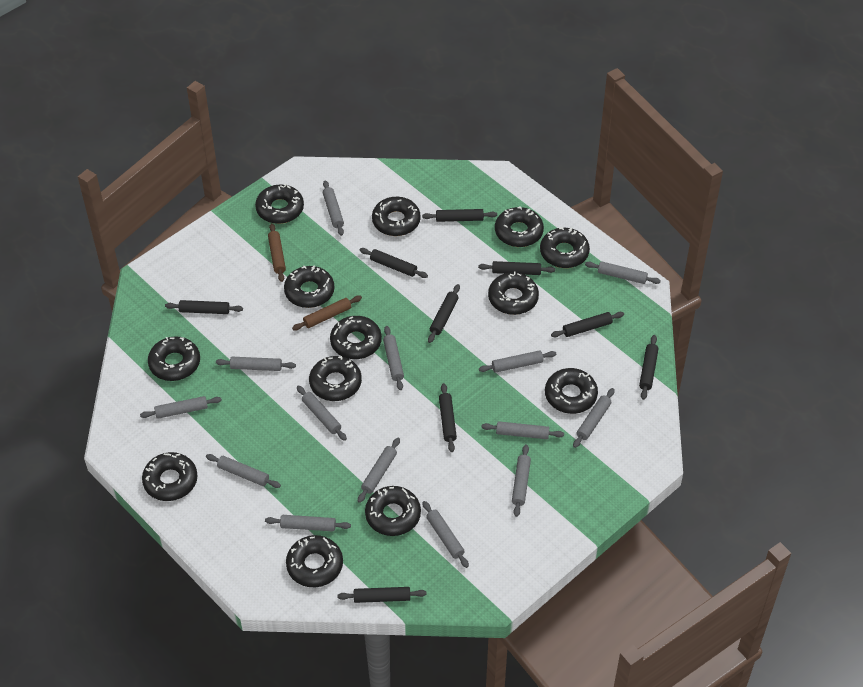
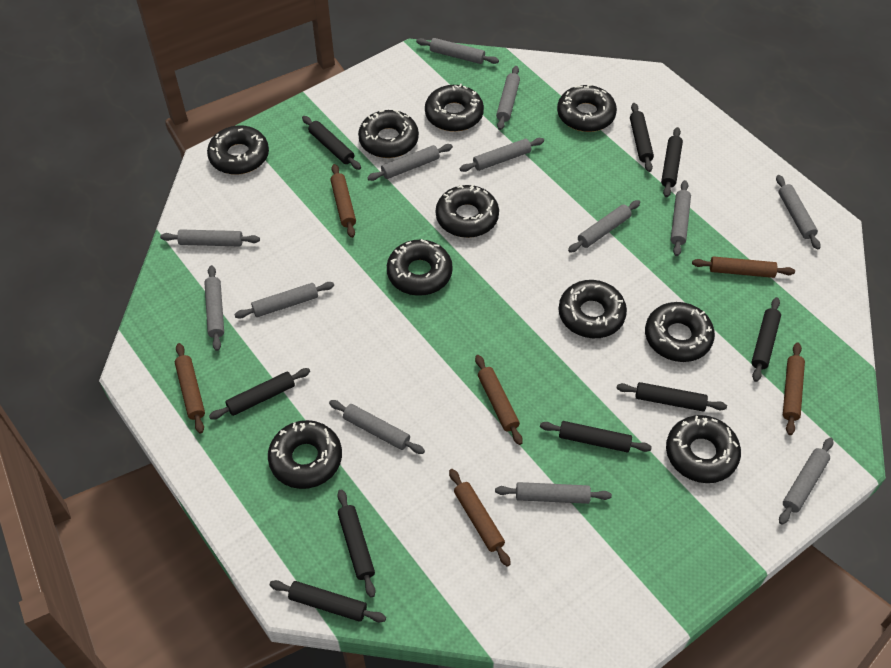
black donut: 13 -> 10
brown rolling pin: 2 -> 6
grey rolling pin: 14 -> 13

